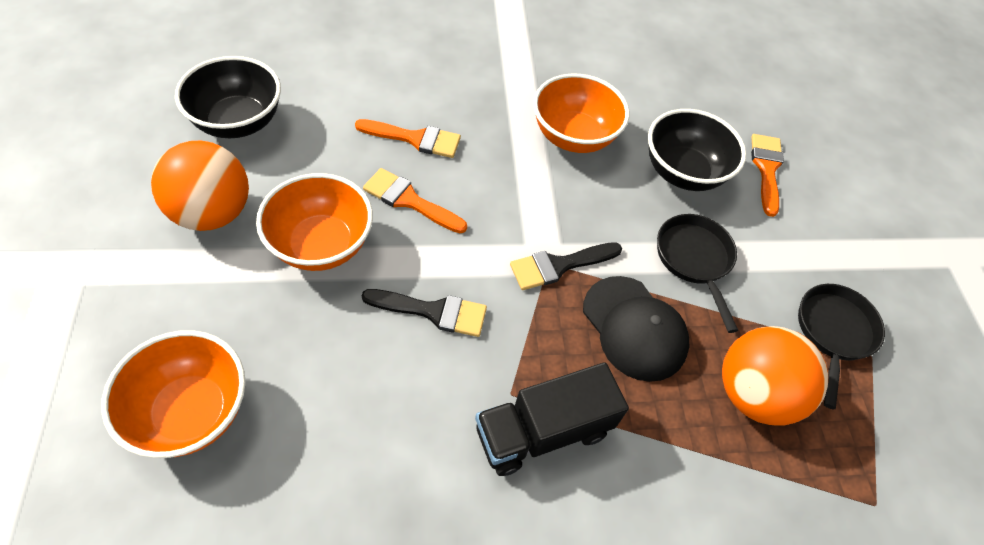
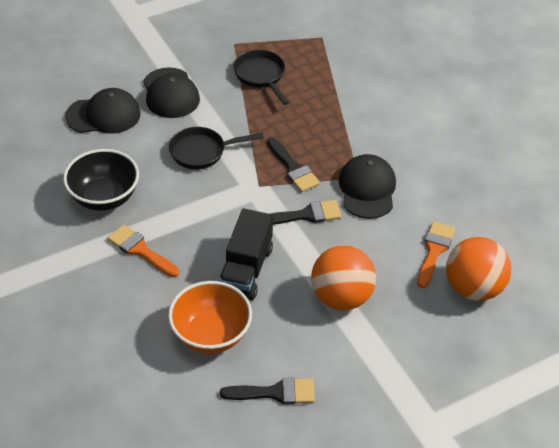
black bowl: 2 -> 1
black brush: 2 -> 3
black cap: 1 -> 3
orange bowl: 3 -> 1
orange brush: 3 -> 2

